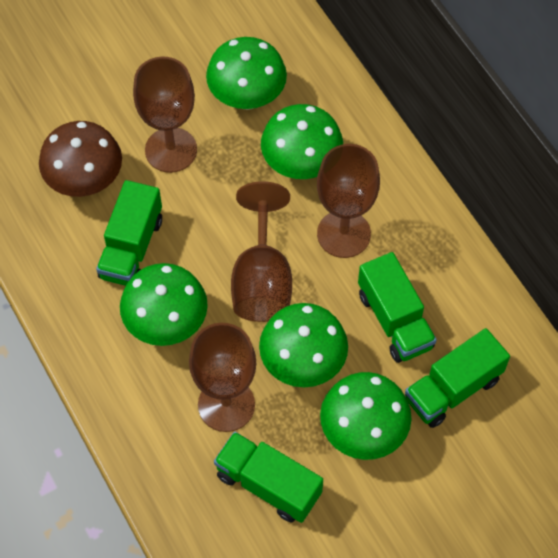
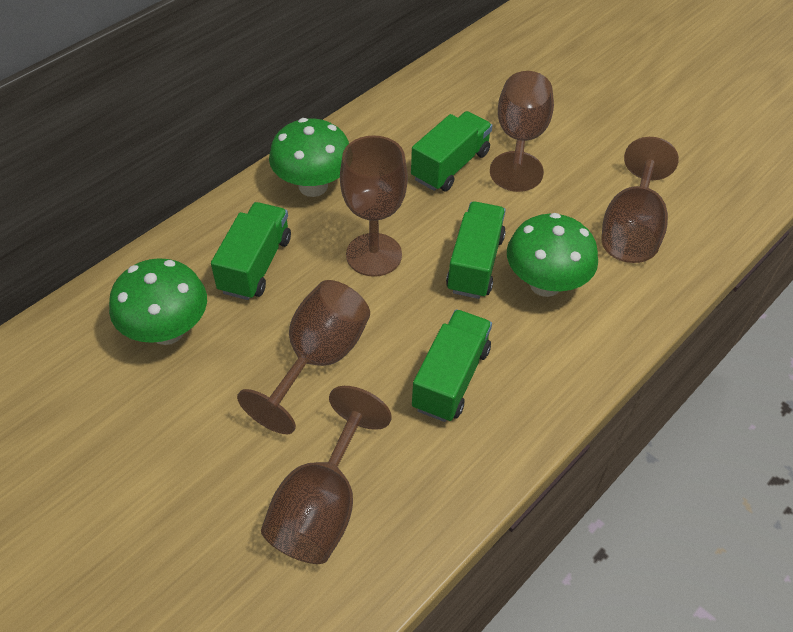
brown goblet: 4 -> 5
brown mushroom: 1 -> 0
green mushroom: 5 -> 3

